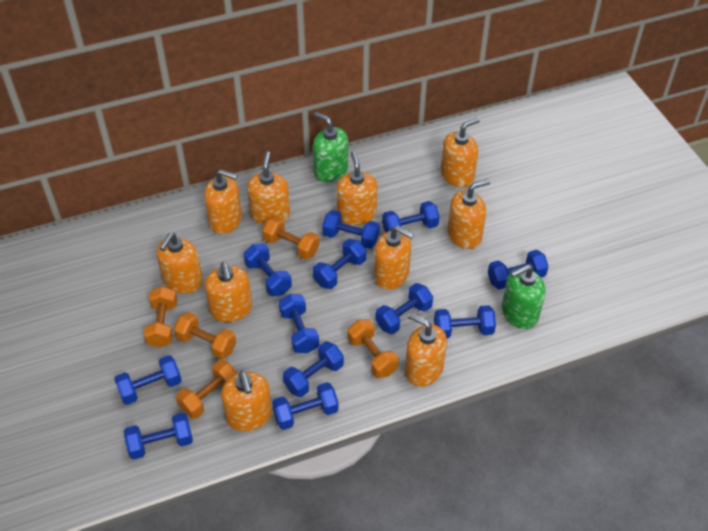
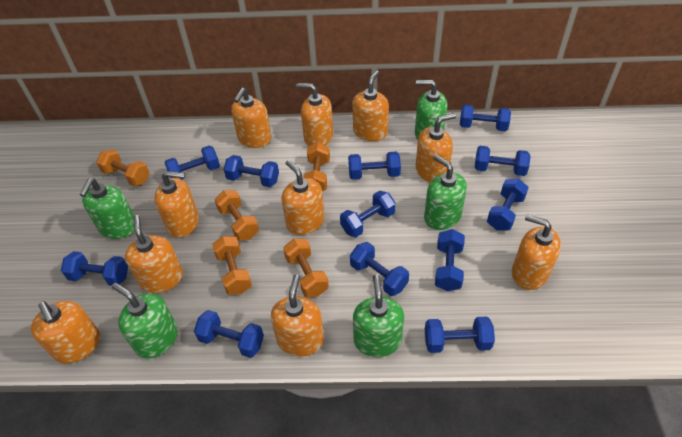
green soap dispenser: 2 -> 5

